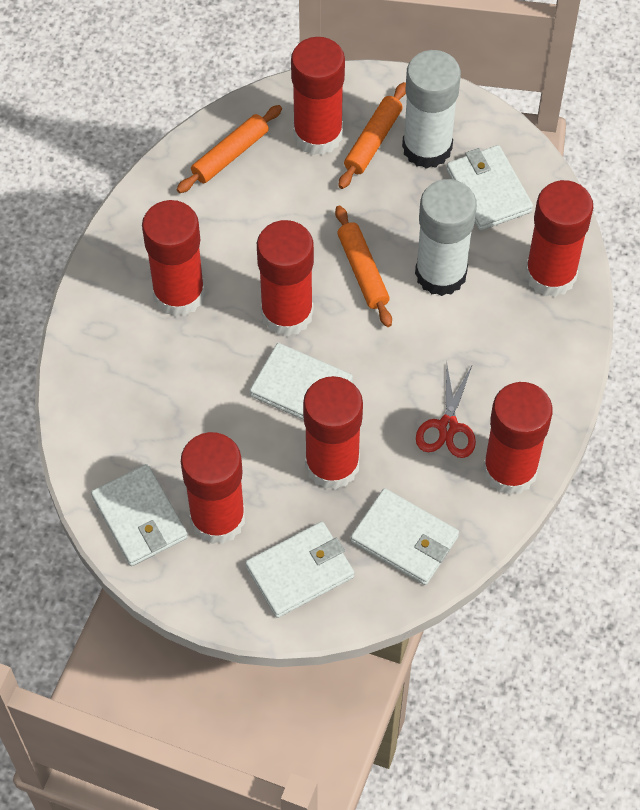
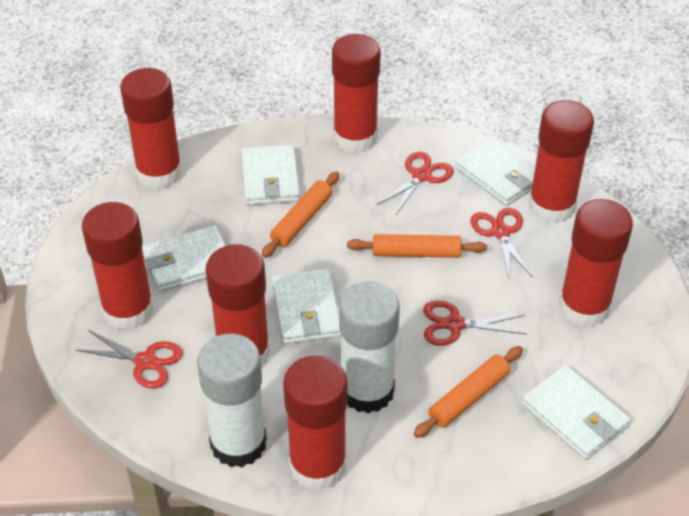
red scissors: 1 -> 4

